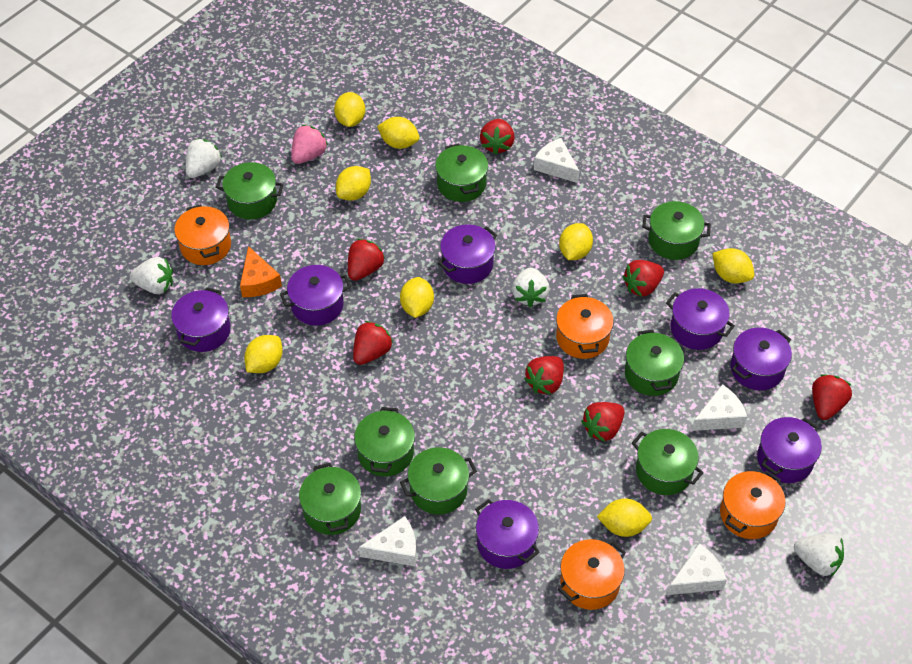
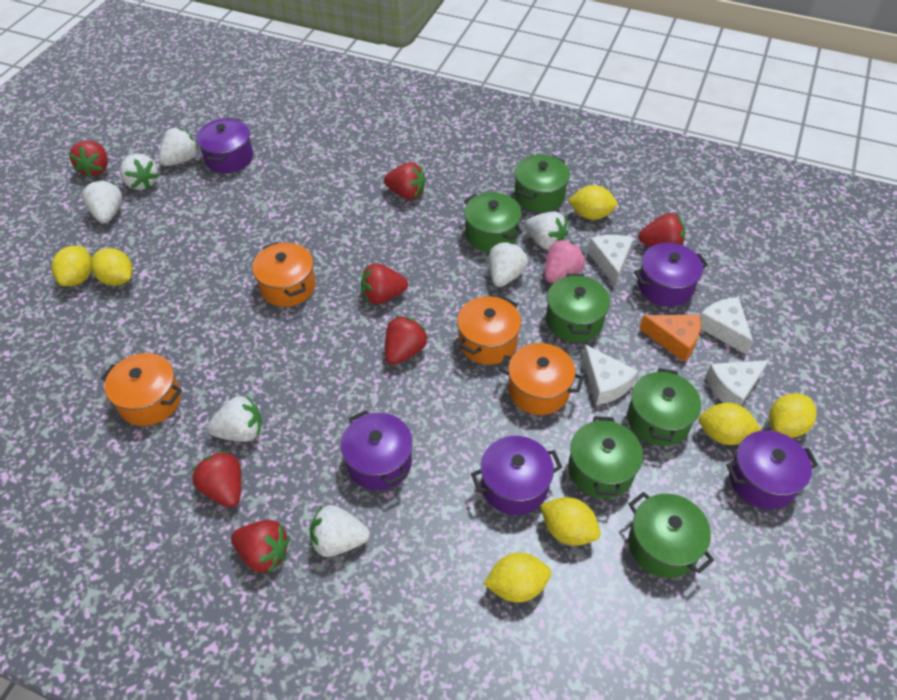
green pot: 8 -> 6
purple pot: 7 -> 5
white strawberry: 4 -> 7
yellow lemon: 8 -> 7

